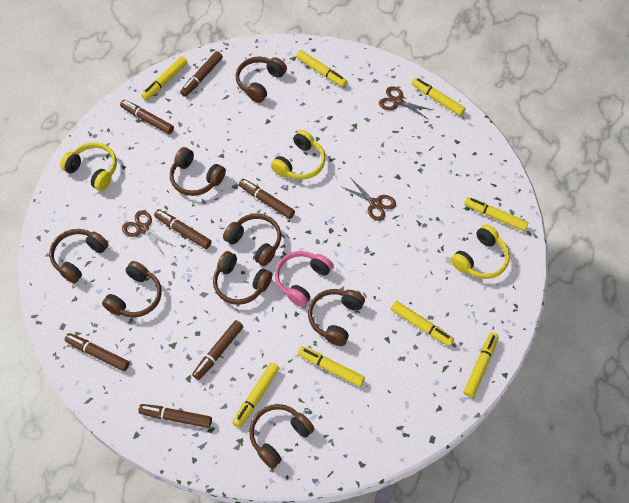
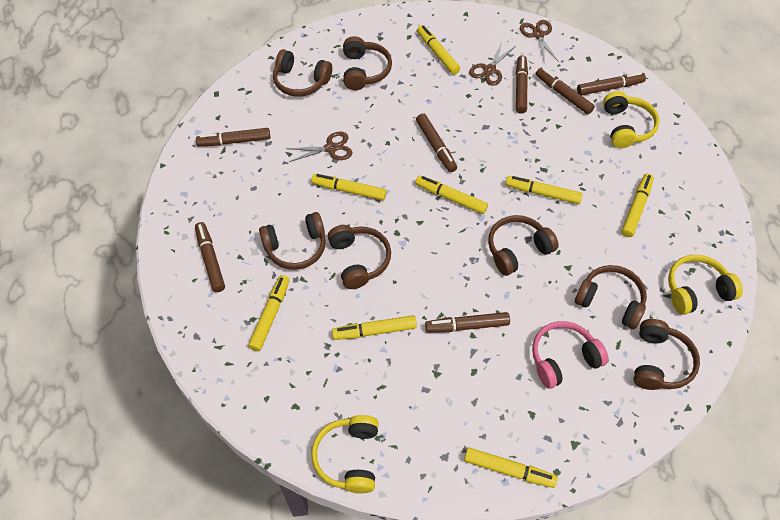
brown headphones: 8 -> 7

